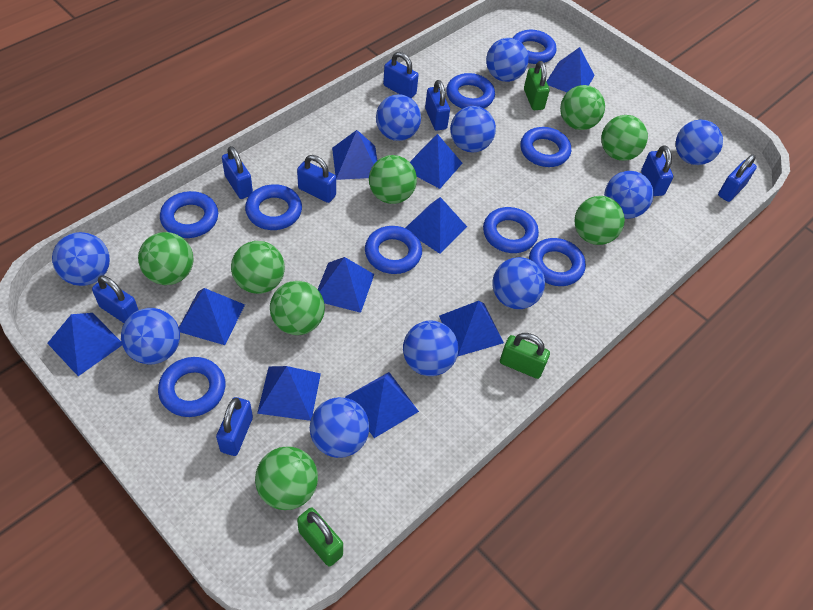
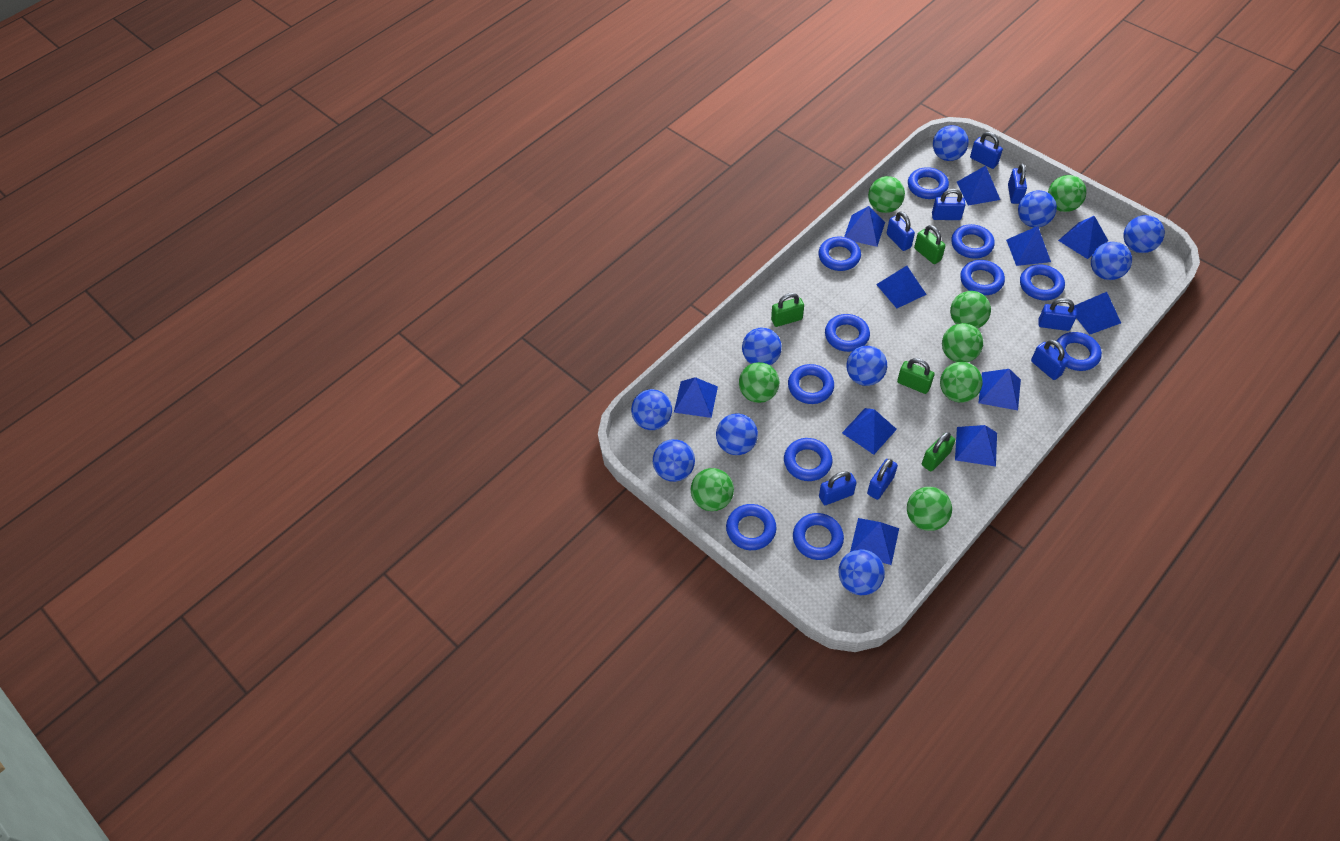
blue pyramid: 10 -> 11
blue ring: 9 -> 11
green padlock: 3 -> 4

